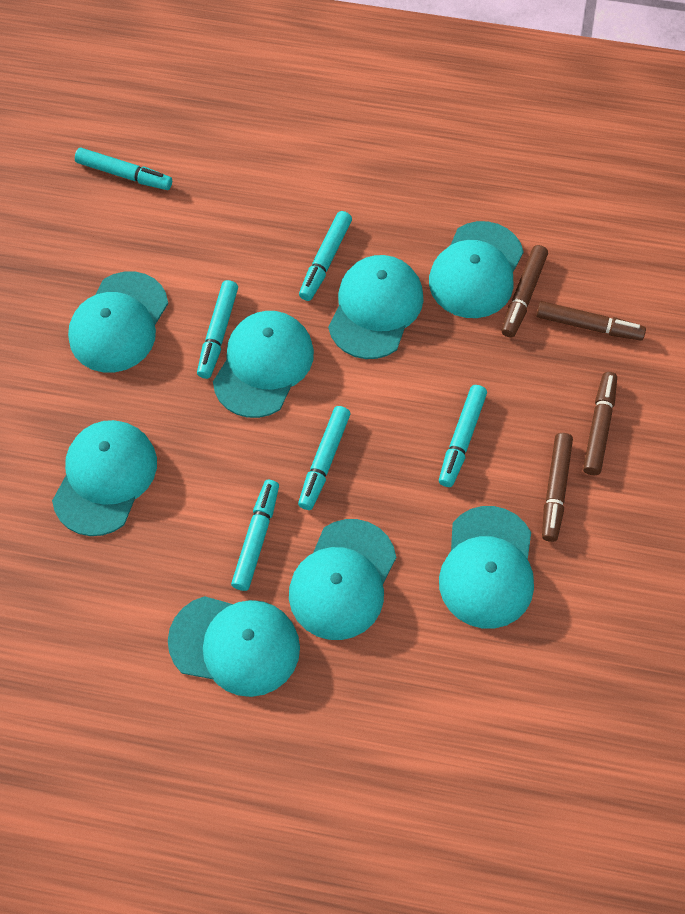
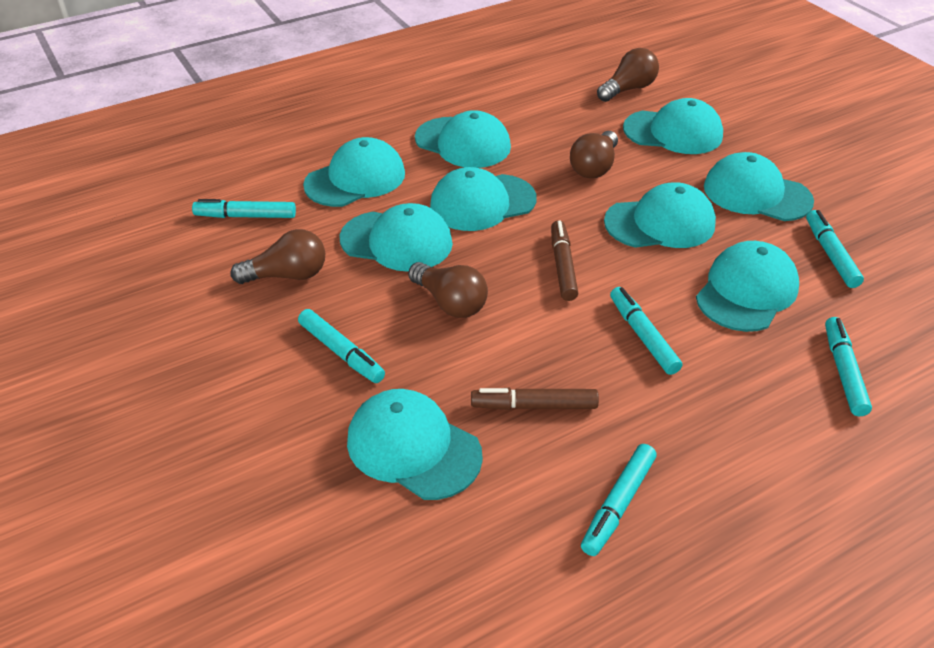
brown light bulb: 0 -> 4
brown marker: 4 -> 2
turquoise cap: 8 -> 9

